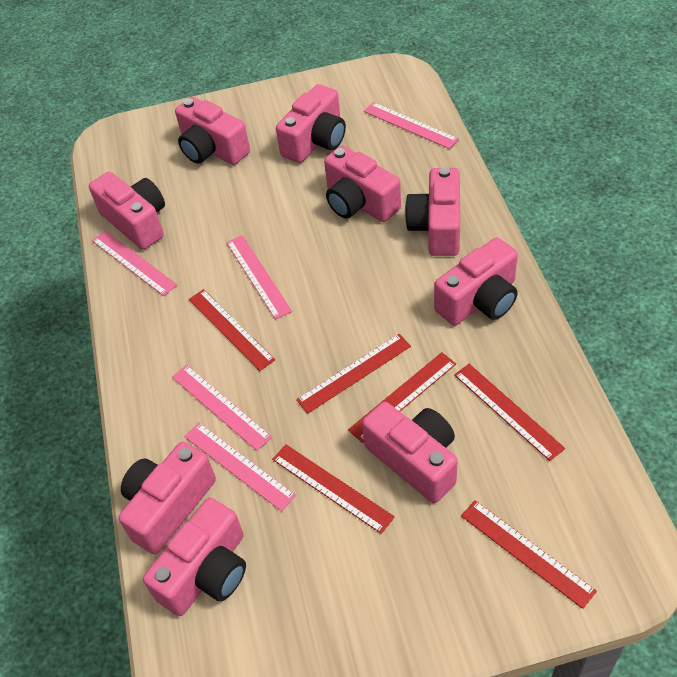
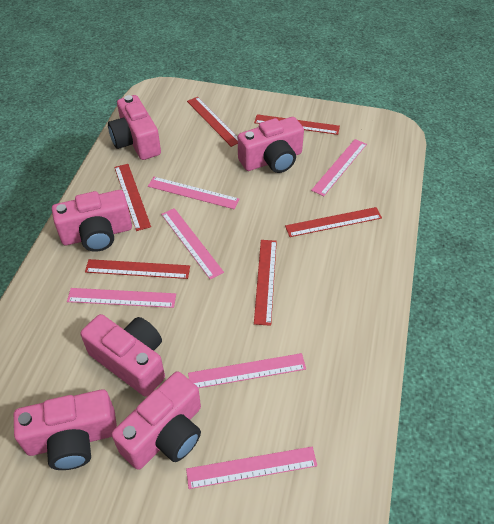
pink camera: 9 -> 6
pink ruler: 5 -> 6

